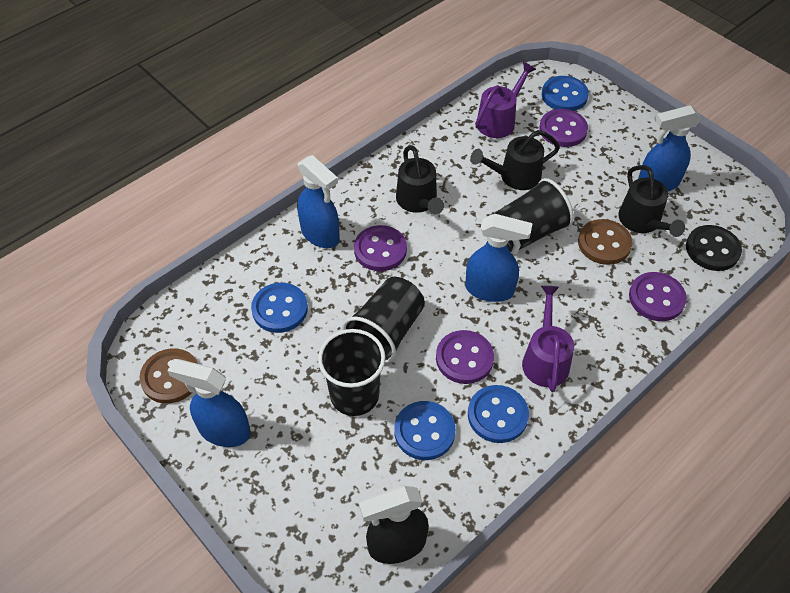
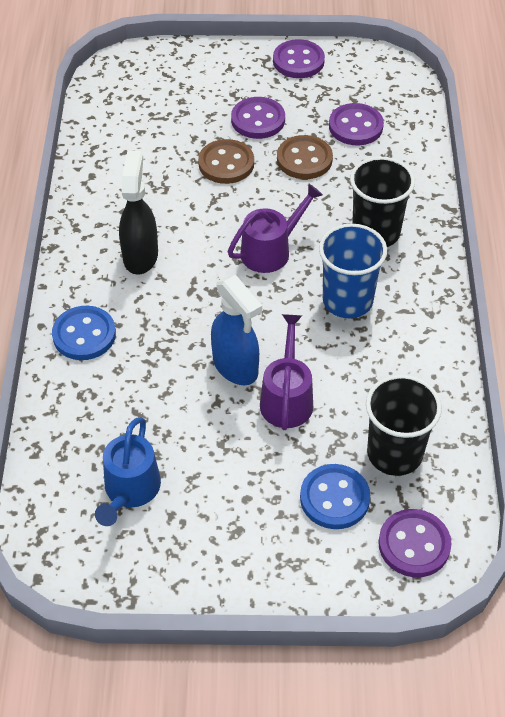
black button: 1 -> 0
black cup: 3 -> 2
black watering can: 3 -> 0
blue button: 4 -> 2
blue cup: 0 -> 1
blue spray bottle: 4 -> 1
blue watering can: 0 -> 1

